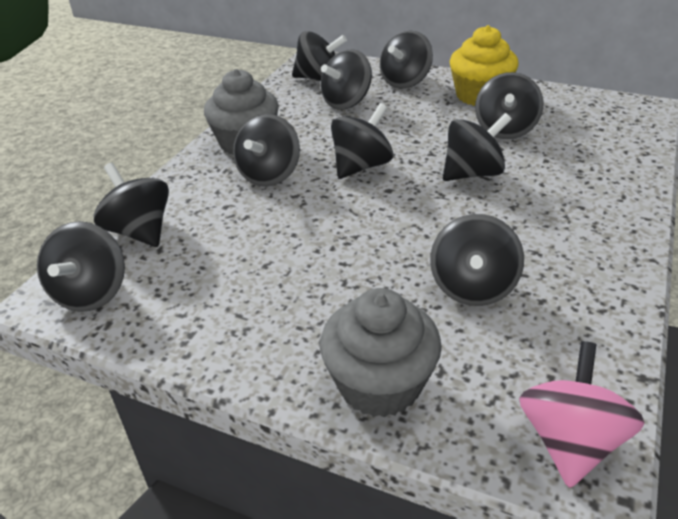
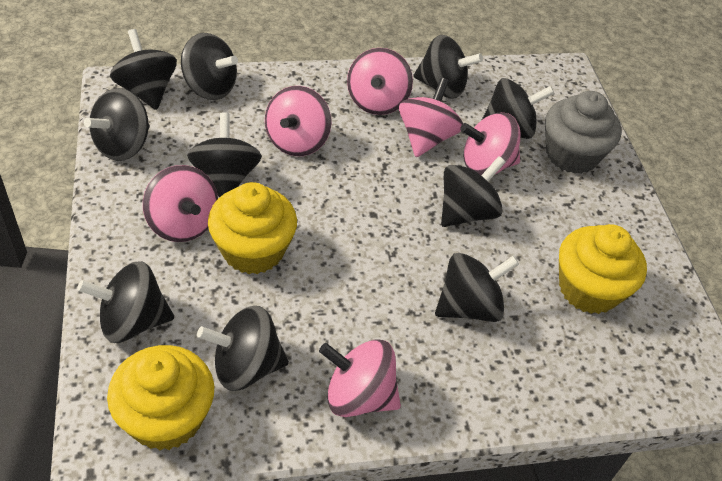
grey cupcake: 2 -> 1
pink spinning top: 1 -> 6
yellow cupcake: 1 -> 3

